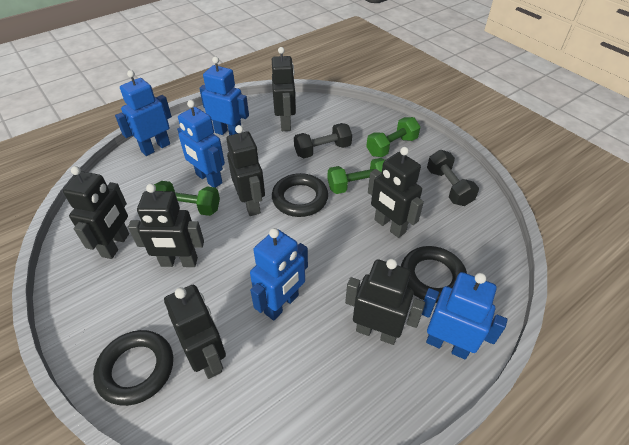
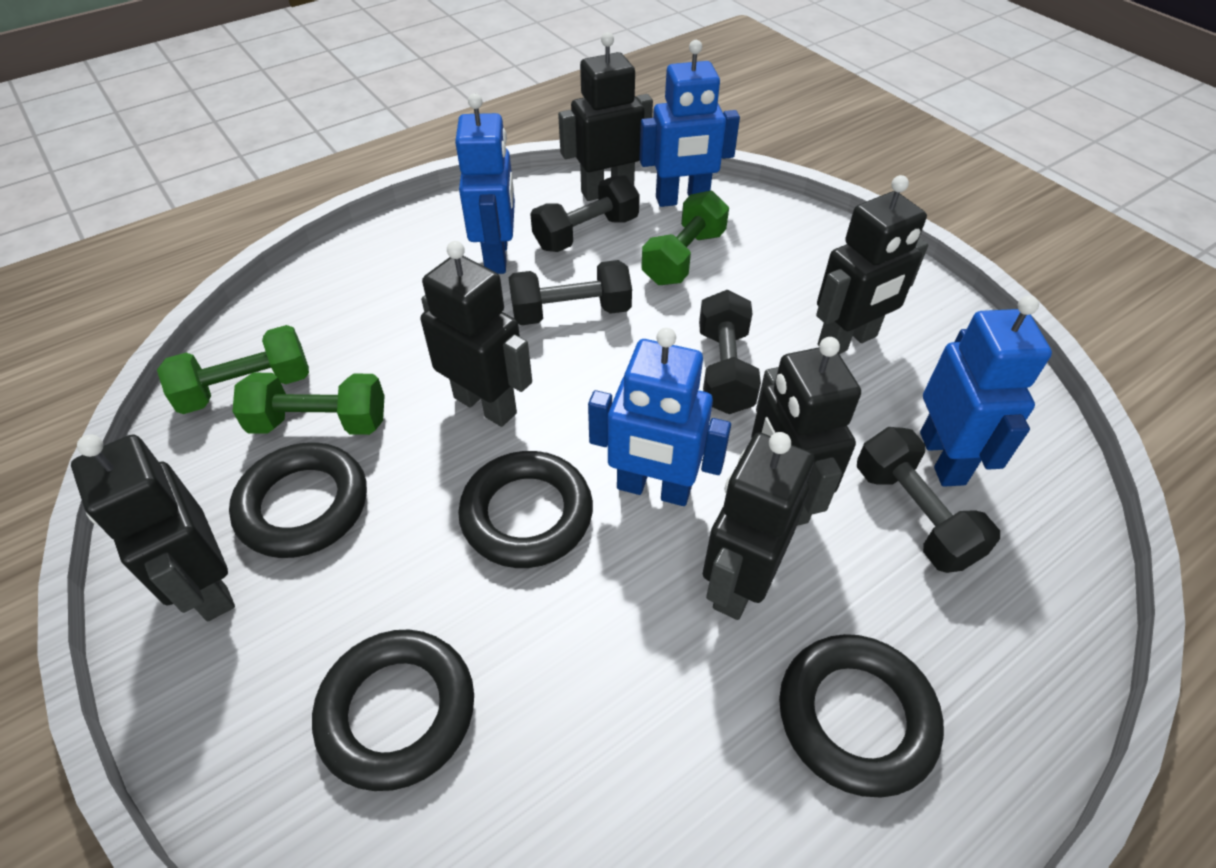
black dumbbell: 2 -> 4
black ring: 3 -> 4
black robot: 7 -> 6
blue robot: 5 -> 4

